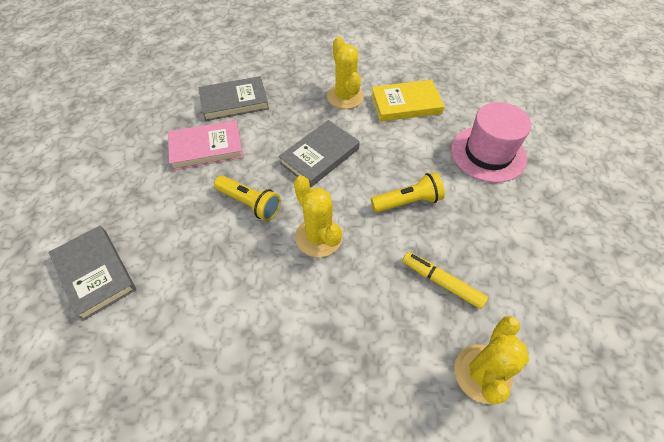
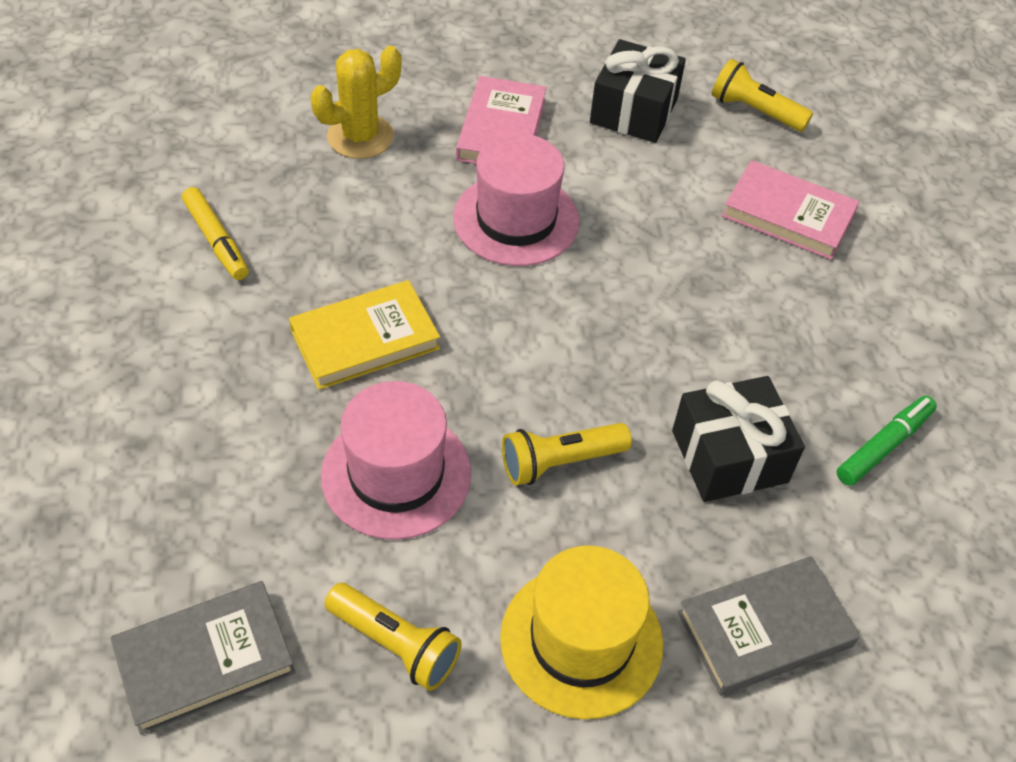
black gift: 0 -> 2
green marker: 0 -> 1
grey book: 3 -> 2
pink book: 1 -> 2
pink hat: 1 -> 2
yellow cactus: 3 -> 1
yellow flashlight: 2 -> 3
yellow hat: 0 -> 1

